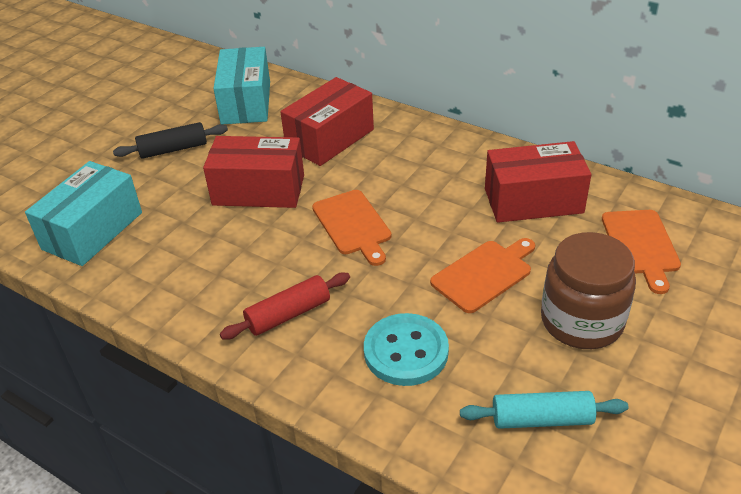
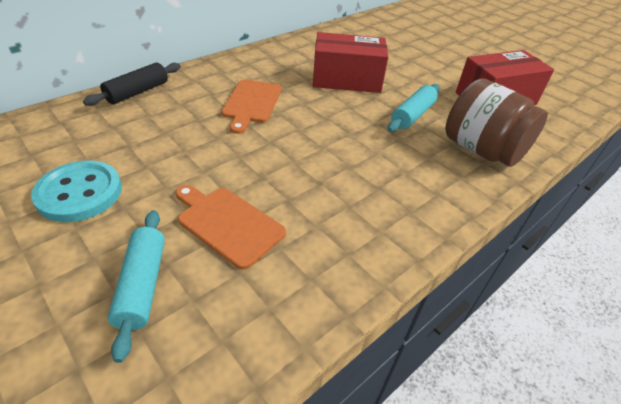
orange cutting board: 3 -> 2
red box: 3 -> 2
red rolling pin: 1 -> 0
turquoise box: 2 -> 0
turquoise rolling pin: 1 -> 2

